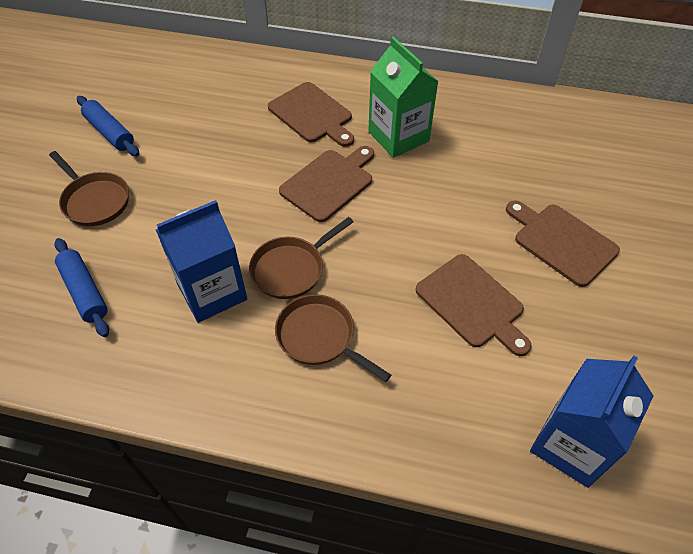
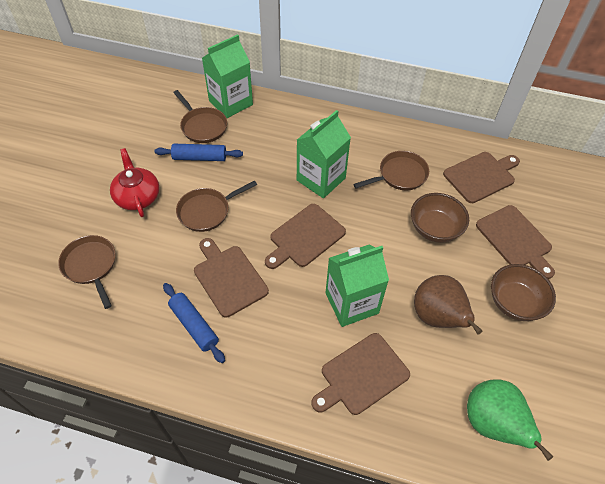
blue carton: 2 -> 0
brown bowl: 0 -> 2
brown cutting board: 4 -> 5
brown pan: 3 -> 4
brown pear: 0 -> 1
green carton: 1 -> 3
green pear: 0 -> 1
red teapot: 0 -> 1

